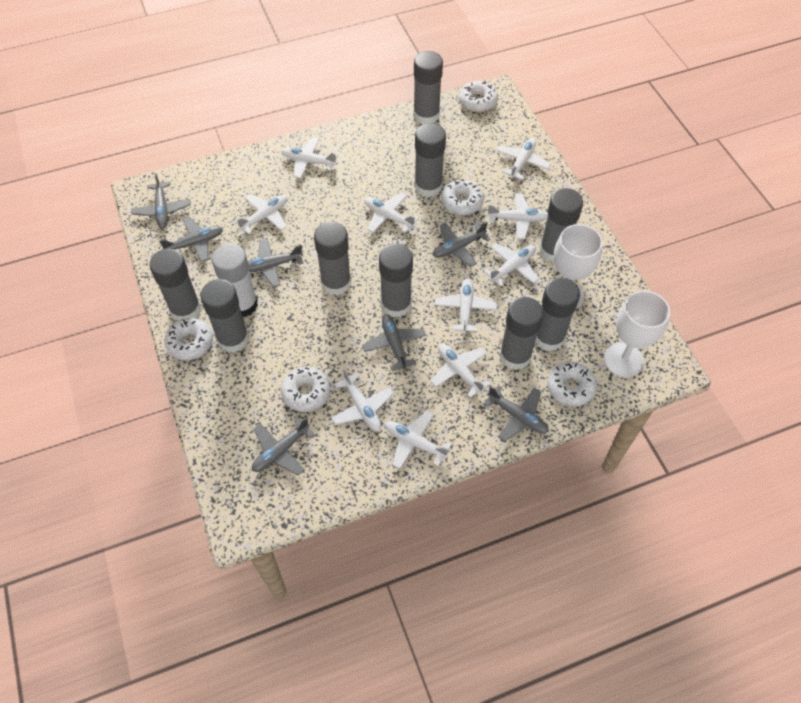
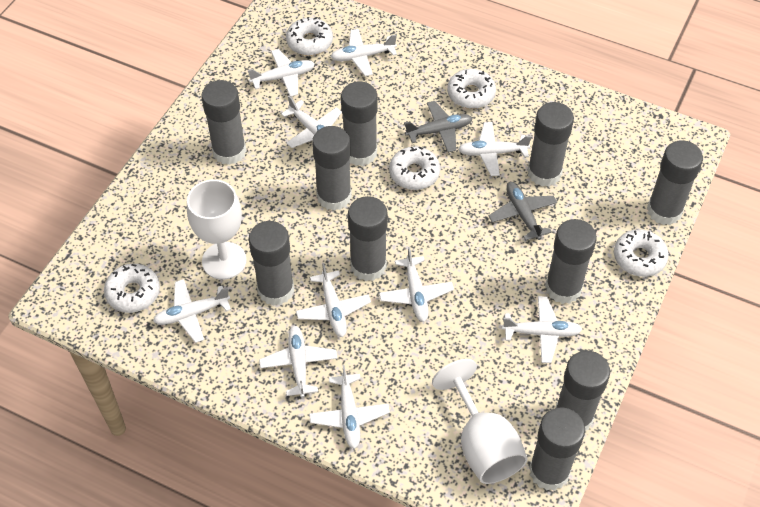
grey glue stick: 9 -> 10
grey plane: 7 -> 2
white glue stick: 1 -> 0

